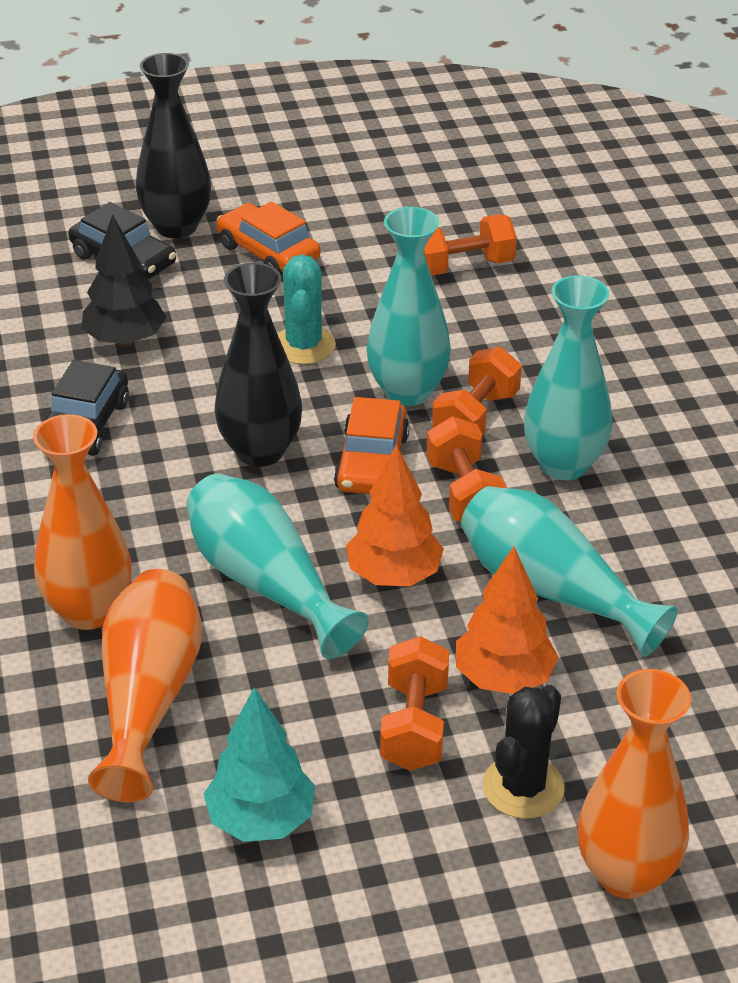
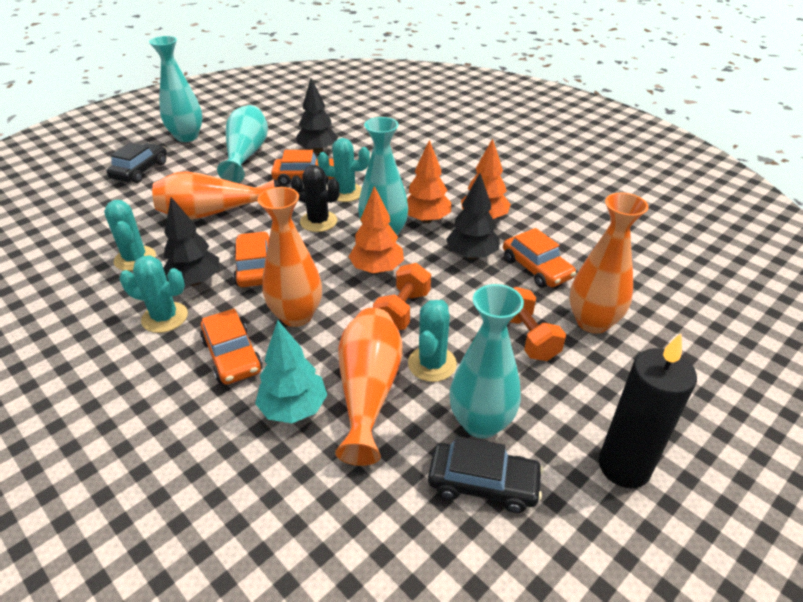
black candle: 0 -> 1
black tree: 1 -> 3
black vase: 2 -> 0
orange car: 2 -> 4
orange dumbbell: 4 -> 2
orange tree: 2 -> 3
orange vase: 3 -> 4
turquoise cactus: 1 -> 4

